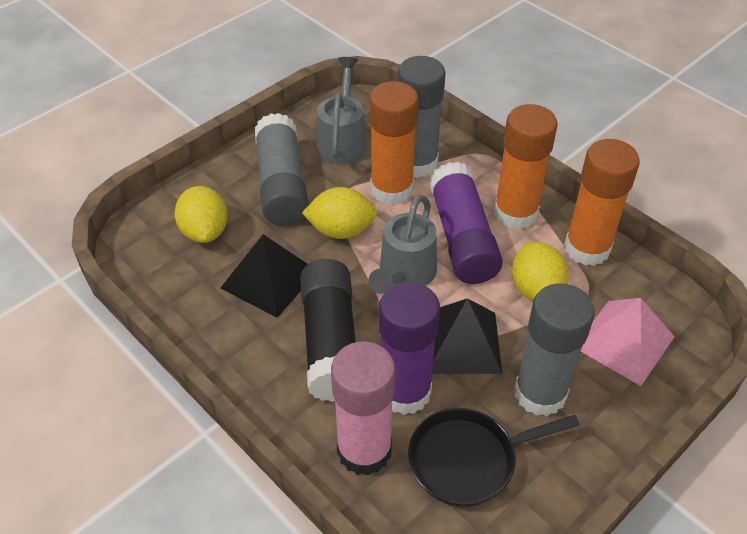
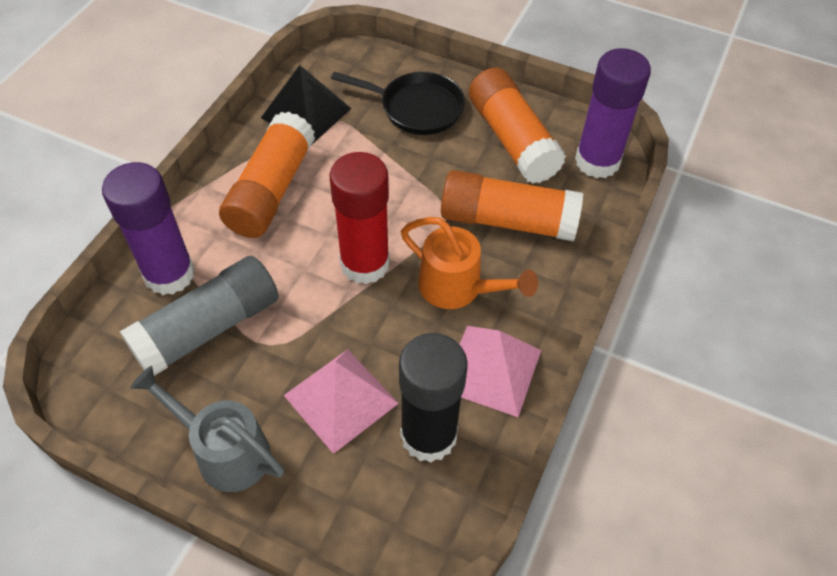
black pyramid: 2 -> 1
grey glue stick: 3 -> 1
grey watering can: 2 -> 1
orange watering can: 0 -> 1
pink glue stick: 1 -> 0
pink pyramid: 1 -> 2
red glue stick: 0 -> 1
yellow lemon: 3 -> 0

